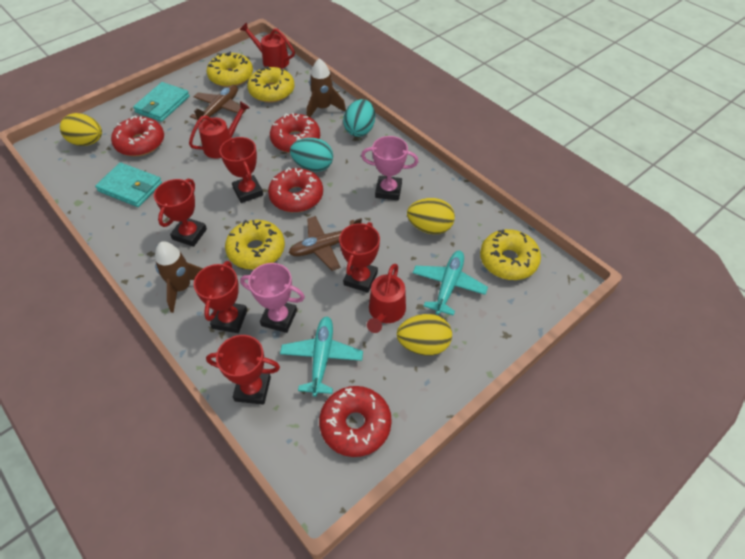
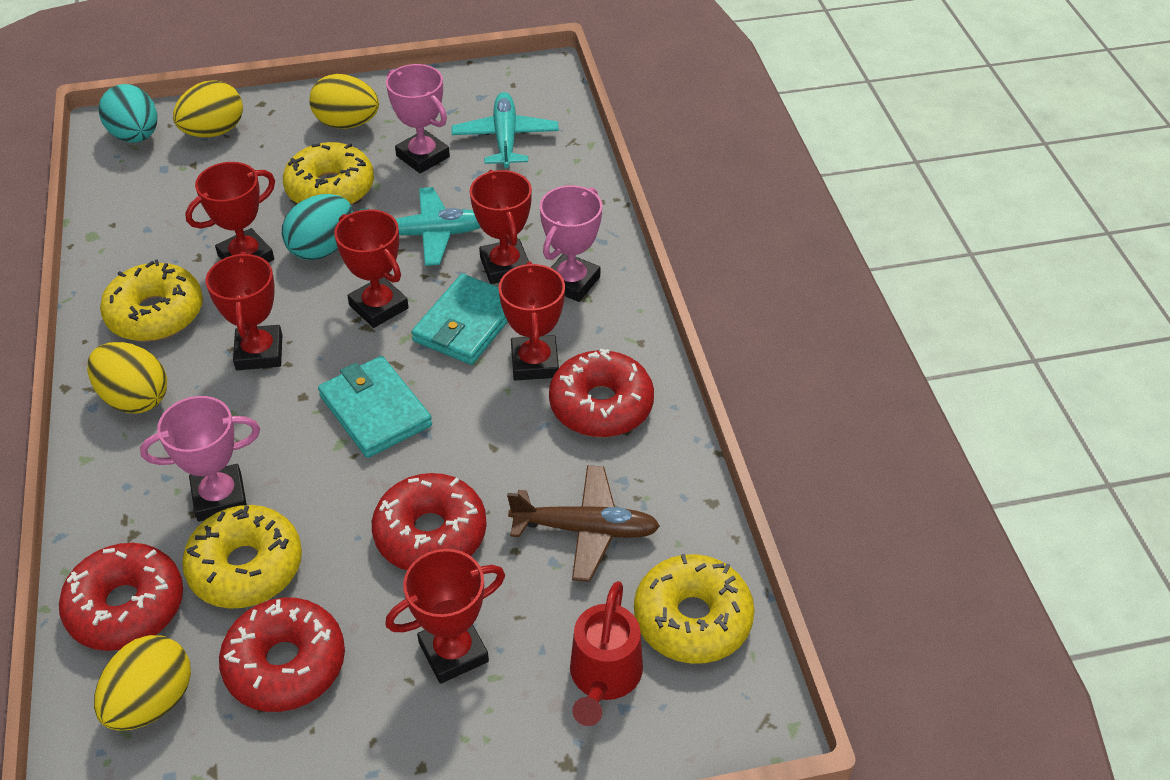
brown plane: 2 -> 1
brown rocket: 2 -> 0
pink trophy: 2 -> 3
red trophy: 5 -> 6
red watering can: 3 -> 1
yellow egg: 3 -> 4

